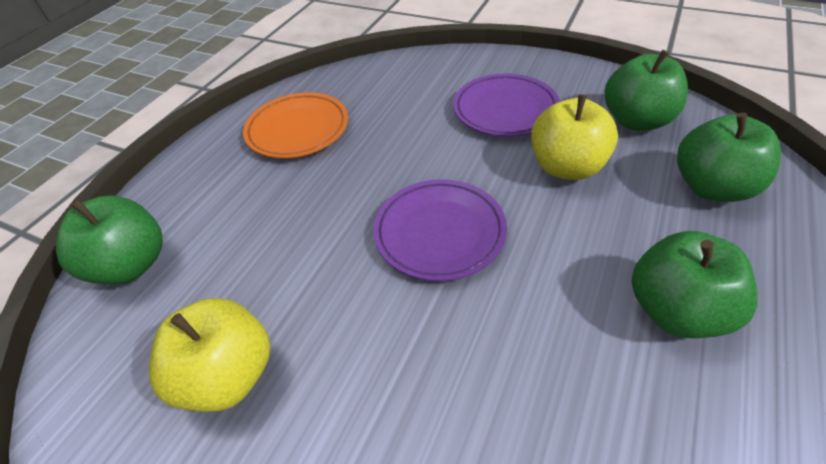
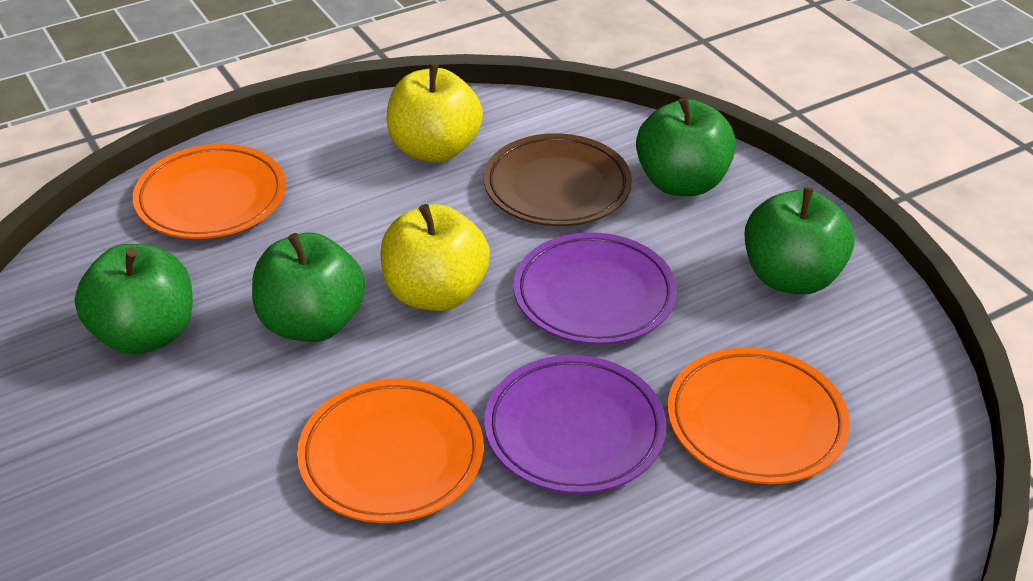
brown plate: 0 -> 1
orange plate: 1 -> 3

